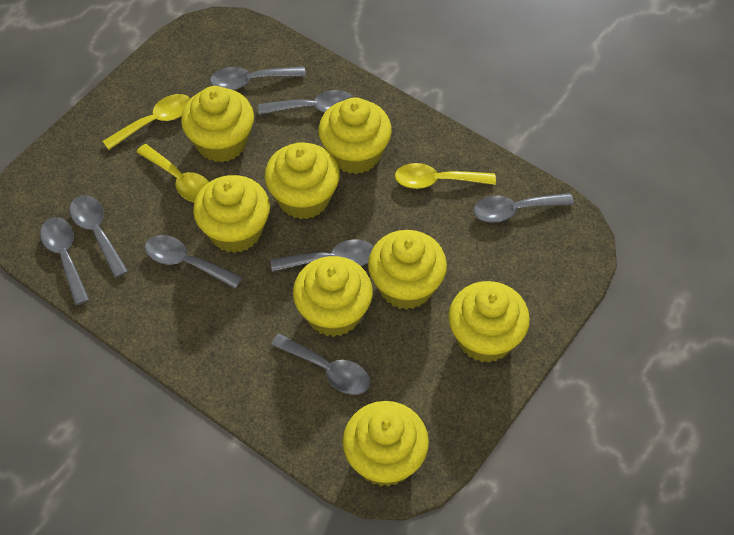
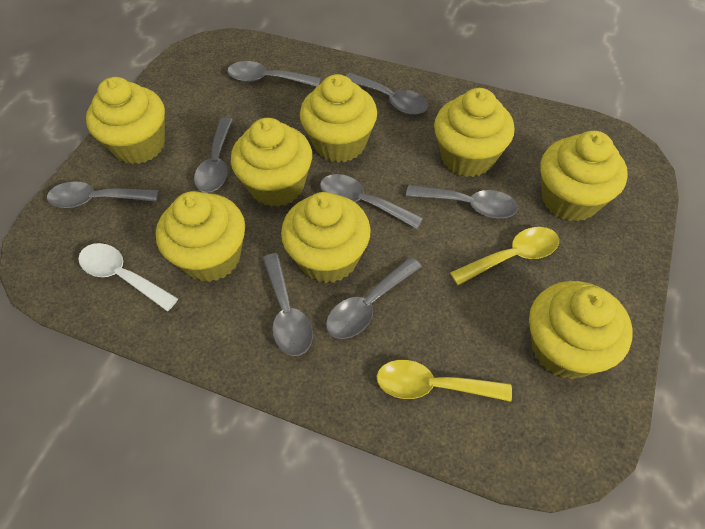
white spoon: 0 -> 1
yellow spoon: 3 -> 2

